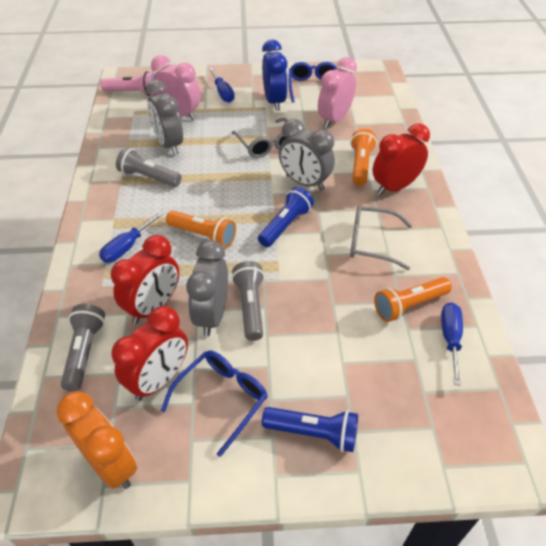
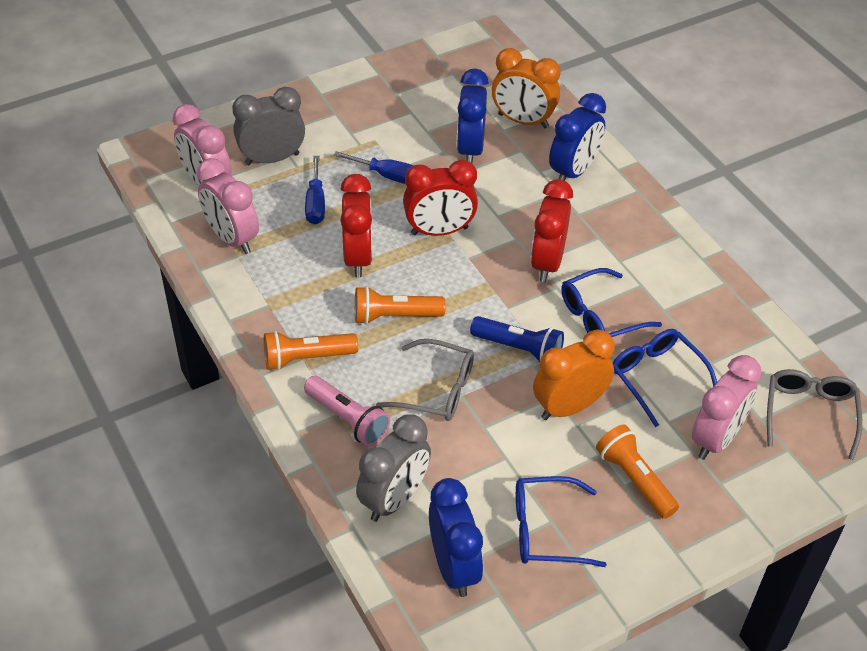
blue clock: 1 -> 3
blue flashlight: 2 -> 1
blue glasses: 2 -> 3
blue screwdriver: 3 -> 2
grey clock: 3 -> 2
grey flashlight: 3 -> 0
orange clock: 1 -> 2
pink clock: 2 -> 3

